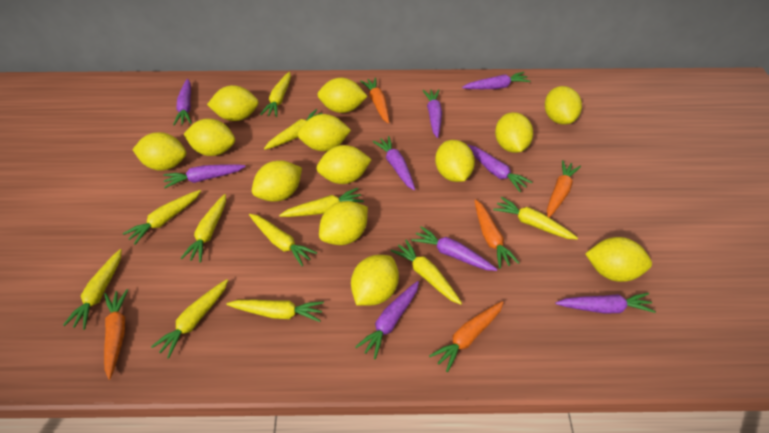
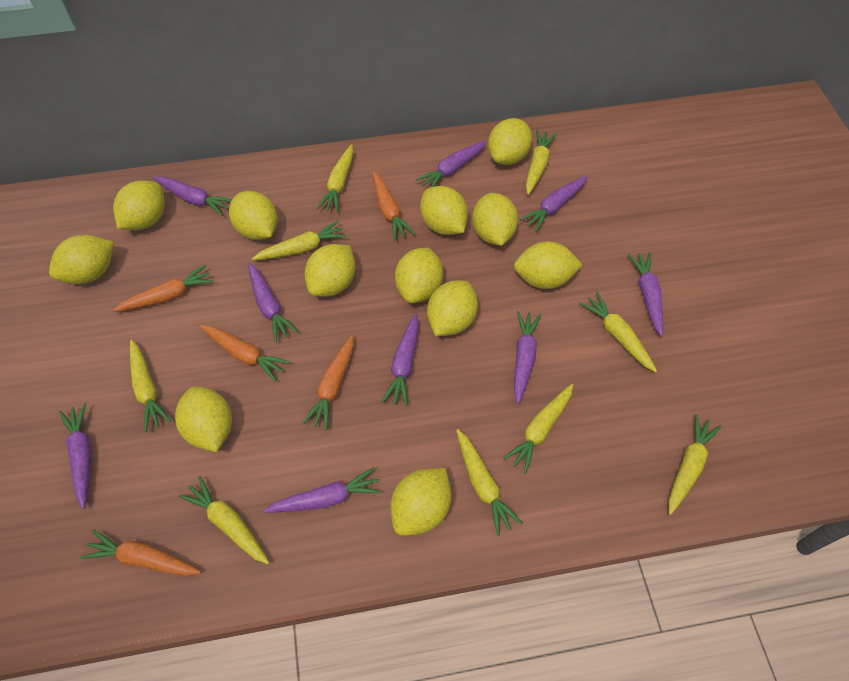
yellow carrot: 11 -> 9
yellow lemon: 13 -> 12

